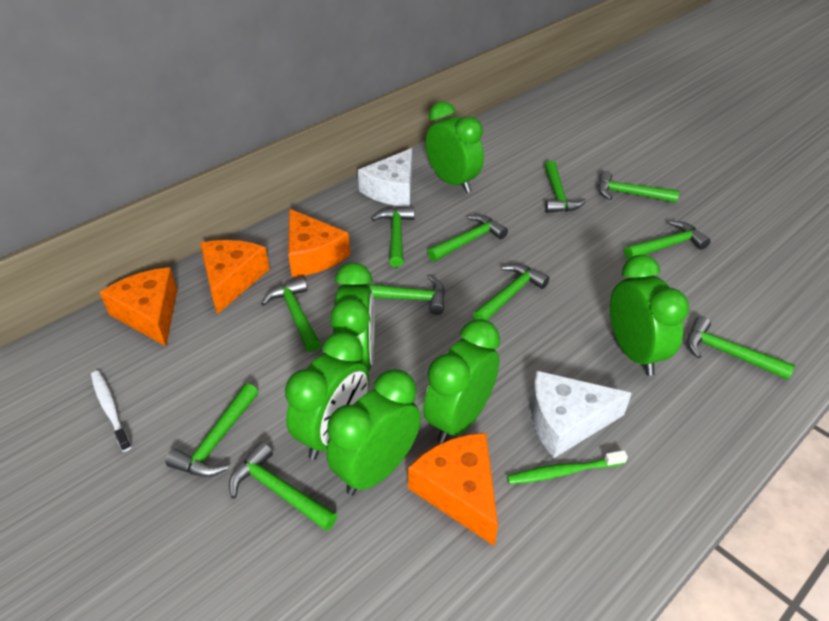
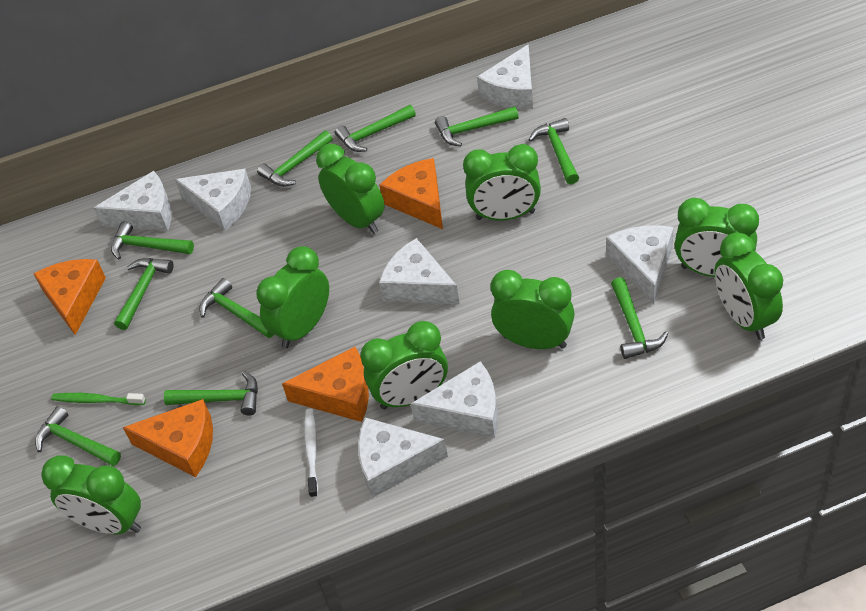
green clock: 6 -> 8
green hammer: 11 -> 10
white cheese: 2 -> 7

